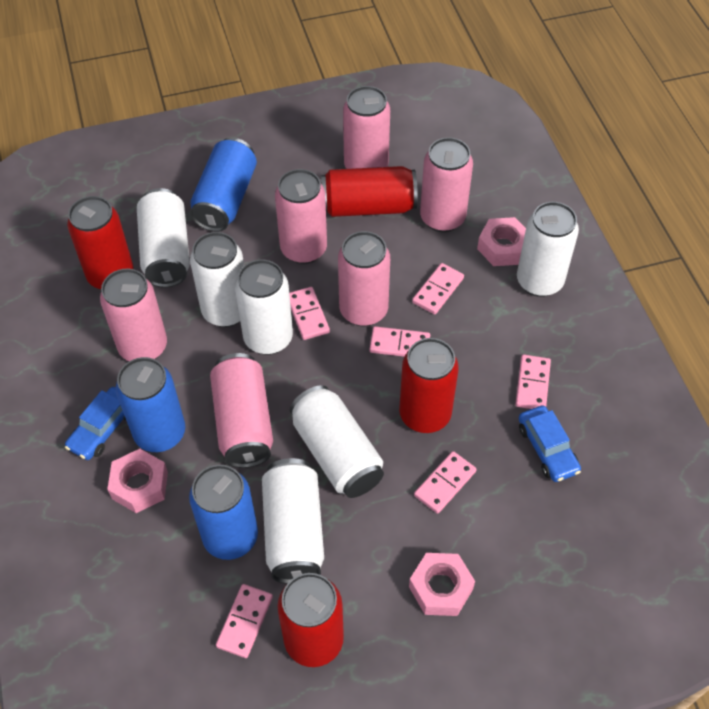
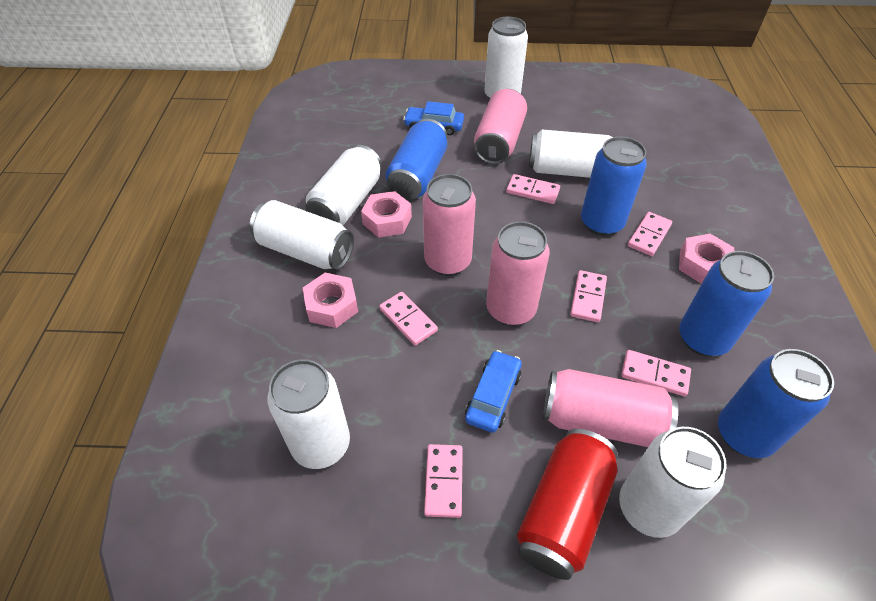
blue can: 3 -> 4
pink can: 6 -> 4
red can: 4 -> 1

